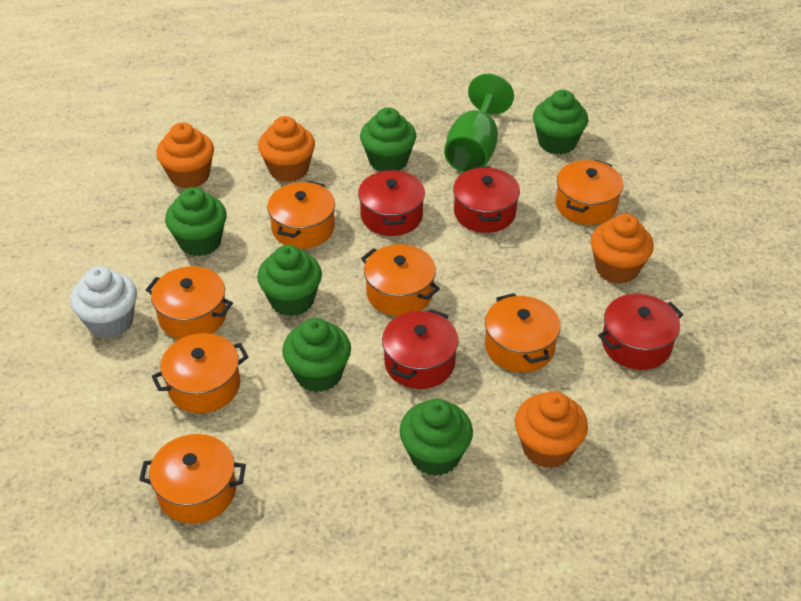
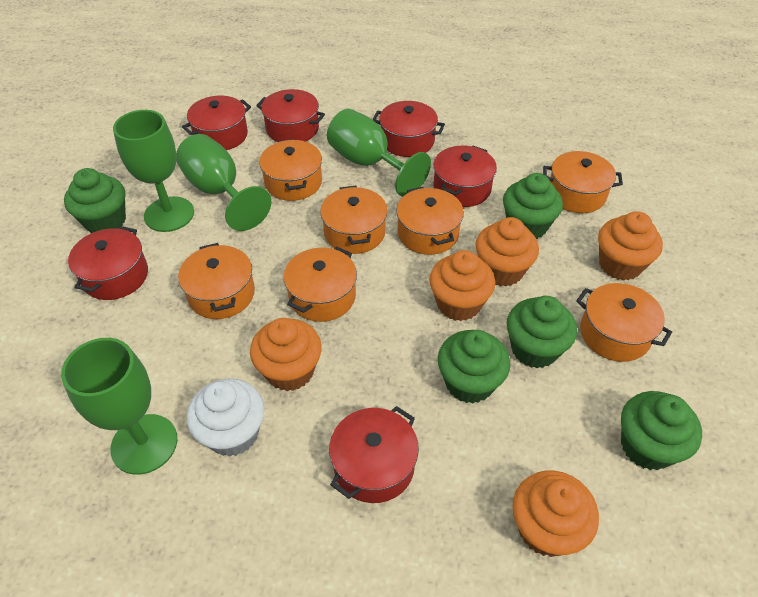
green cupcake: 6 -> 5
green goblet: 1 -> 4
orange cupcake: 4 -> 5
red pot: 4 -> 6

